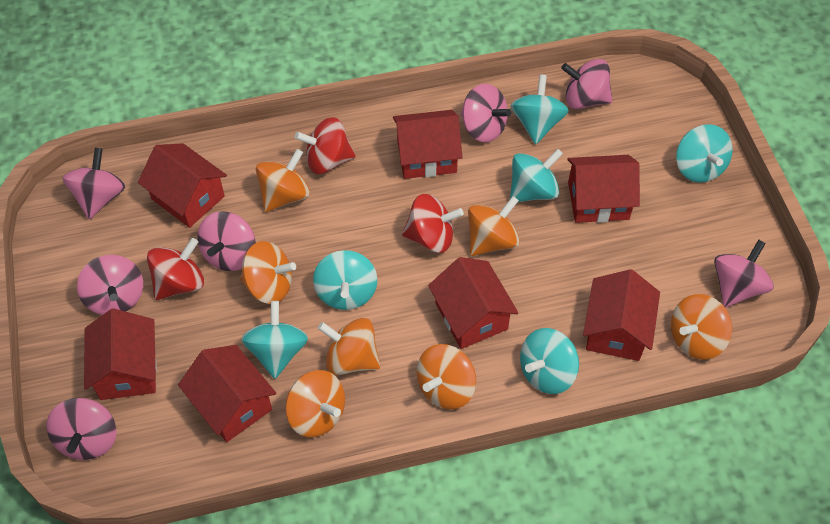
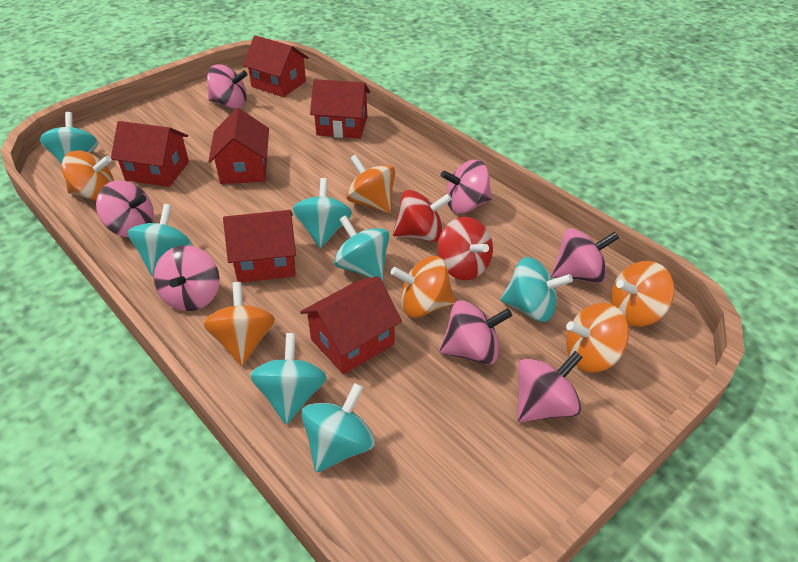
orange spinning top: 7 -> 6
red house: 7 -> 6
red spinning top: 3 -> 2
turquoise spinning top: 6 -> 7

